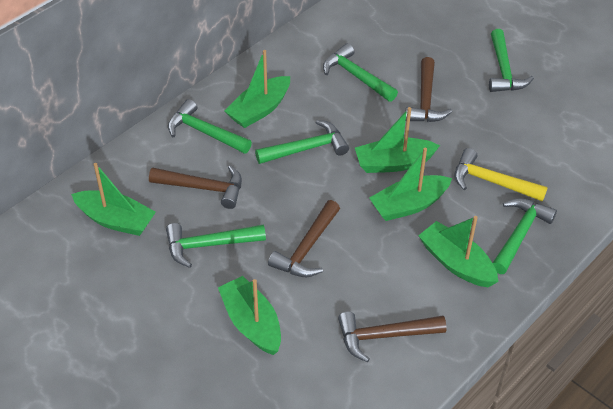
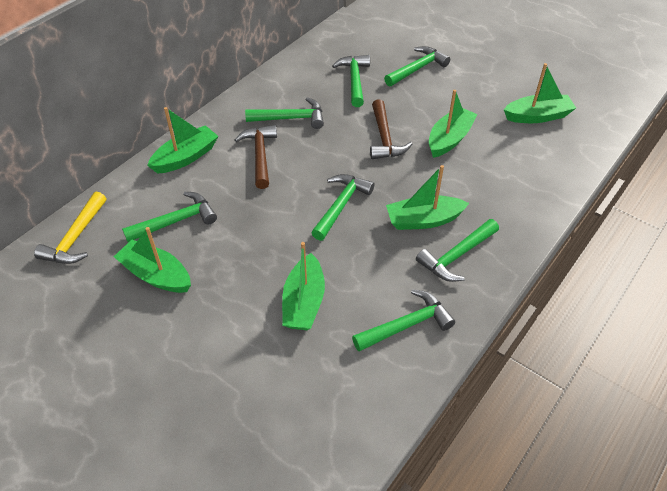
brown hammer: 4 -> 2
green hammer: 6 -> 7

